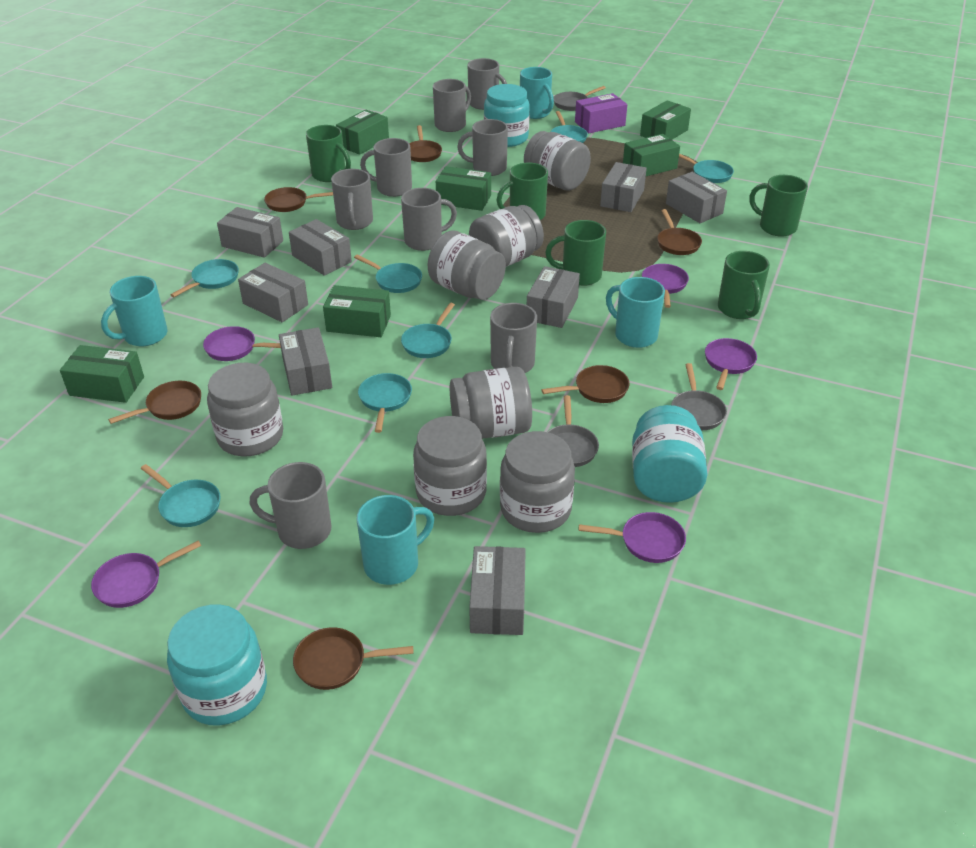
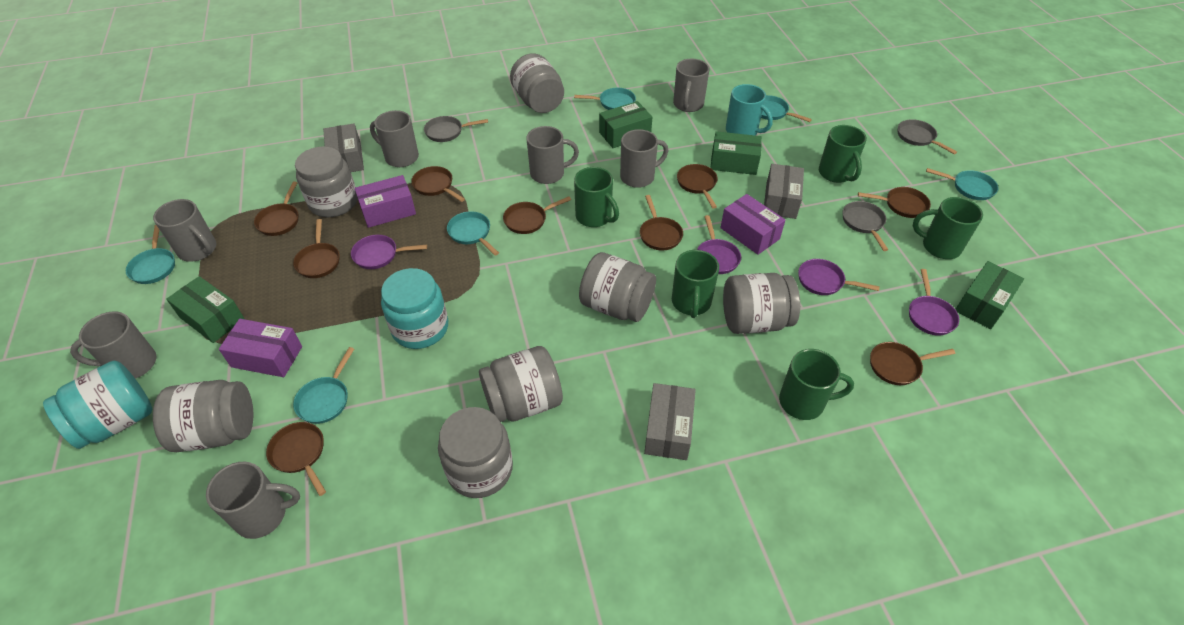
brown pan: 6 -> 9
green box: 6 -> 4
grey box: 8 -> 3
grey mug: 8 -> 7
purple box: 1 -> 3
purple pan: 5 -> 4
turquoise jar: 3 -> 2
turquoise mug: 4 -> 1
turquoise pan: 7 -> 6

